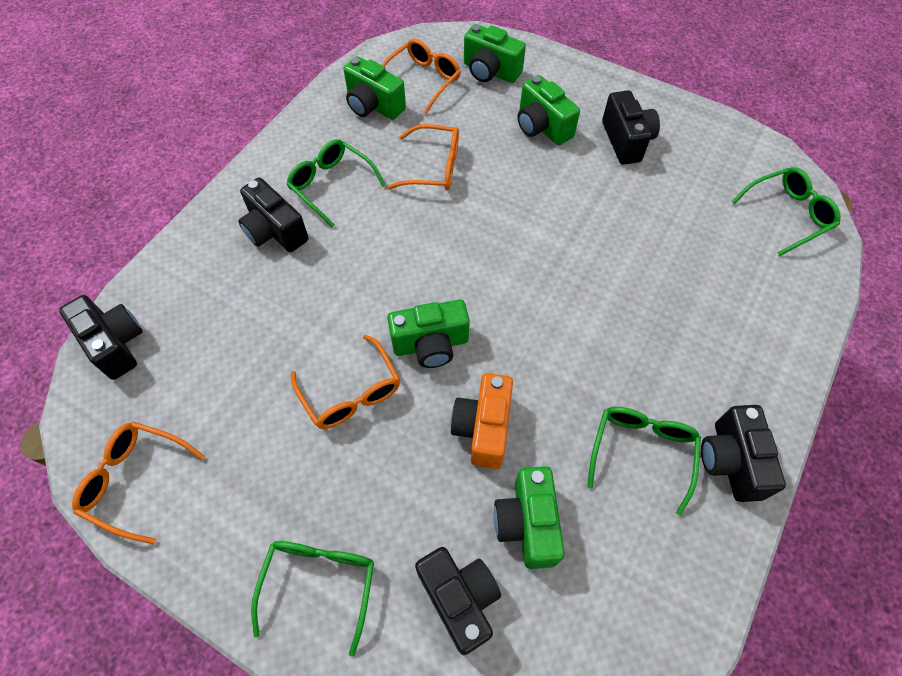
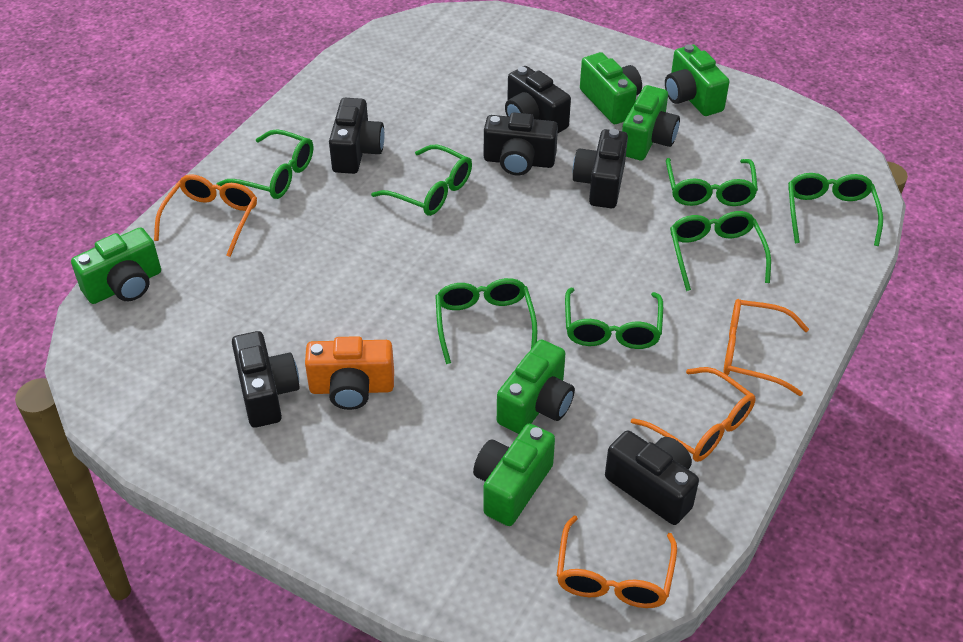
black camera: 5 -> 6
green camera: 5 -> 6
green glasses: 4 -> 7

